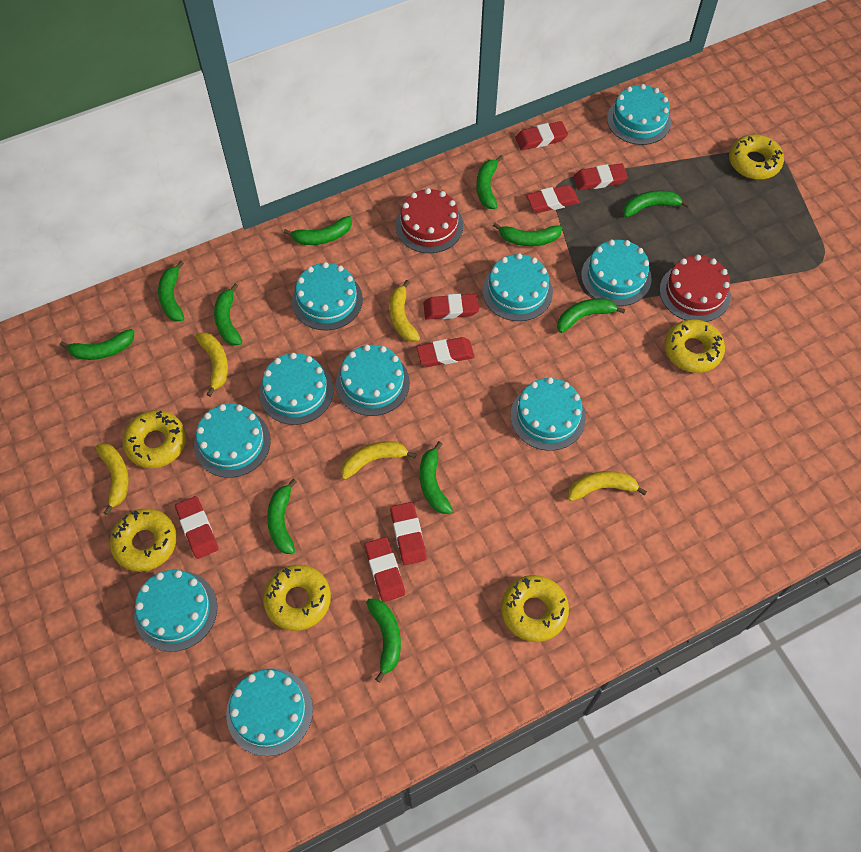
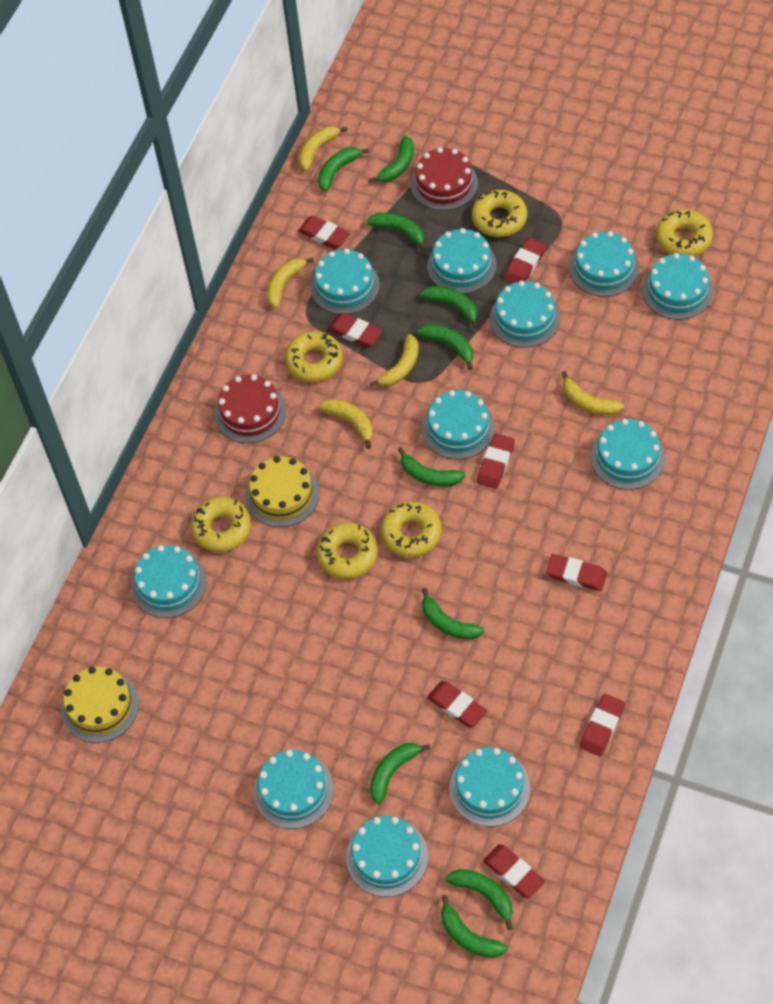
green banana: 11 -> 10
turquoise cake: 10 -> 11
yellow cake: 0 -> 2

